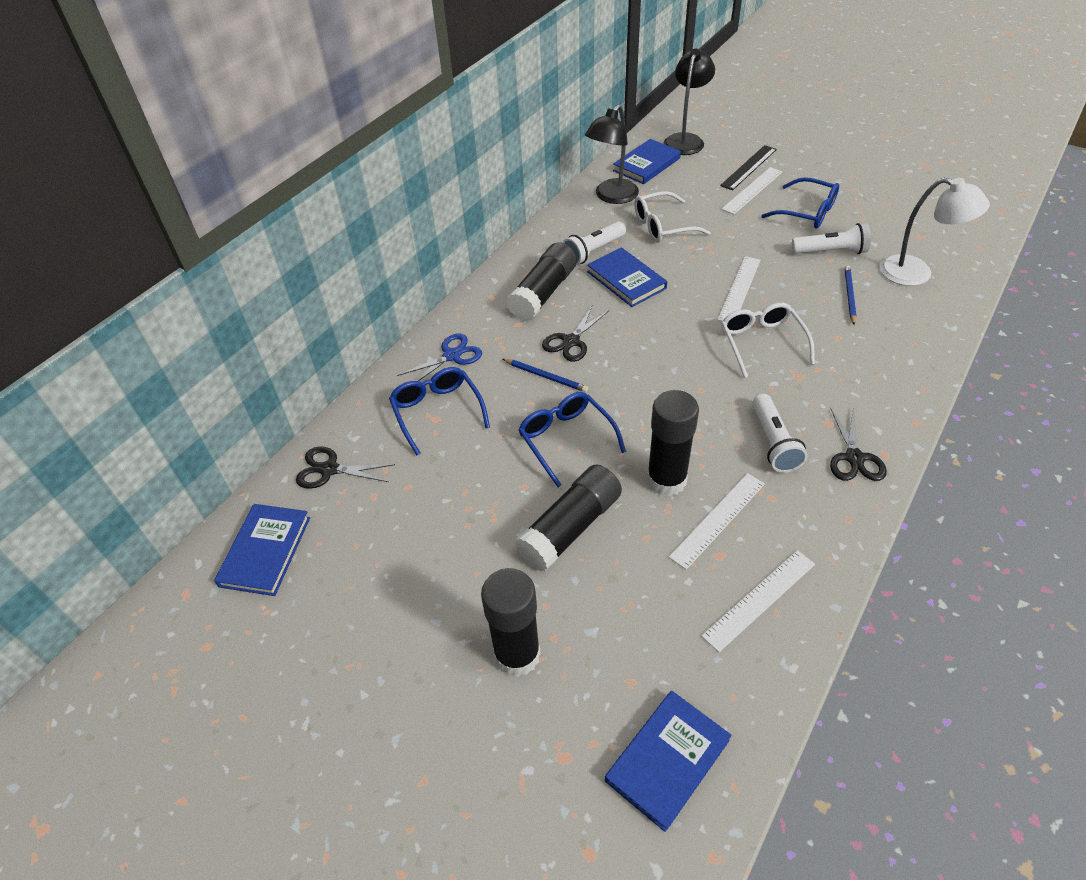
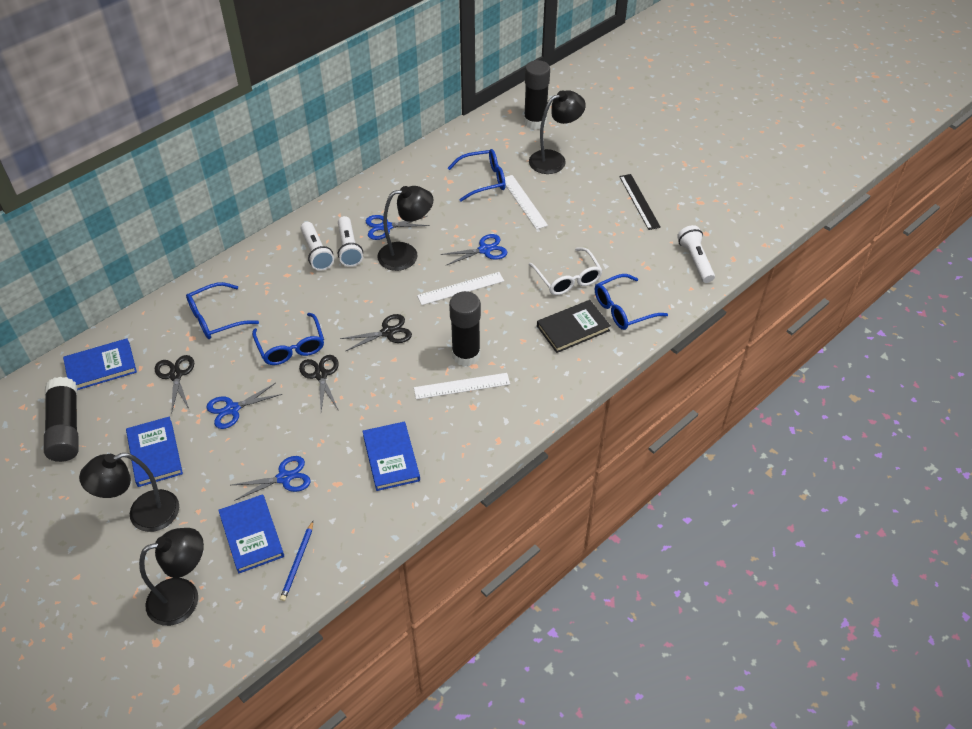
black book: 0 -> 1
black glue stick: 4 -> 3
black lamp: 2 -> 4
blue glasses: 3 -> 4
blue pencil: 2 -> 1
blue scissors: 1 -> 4
white glasses: 2 -> 1
white lamp: 1 -> 0
white ruler: 4 -> 3

